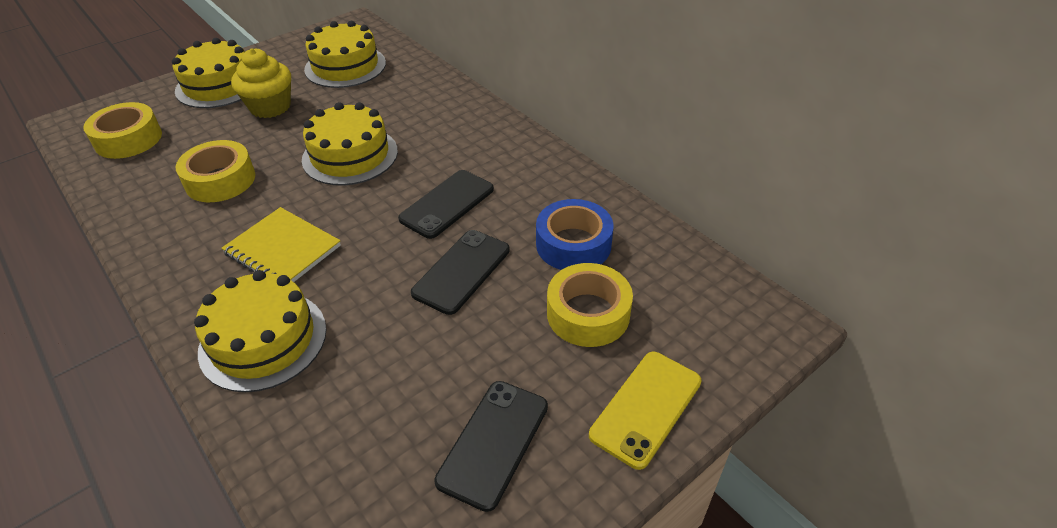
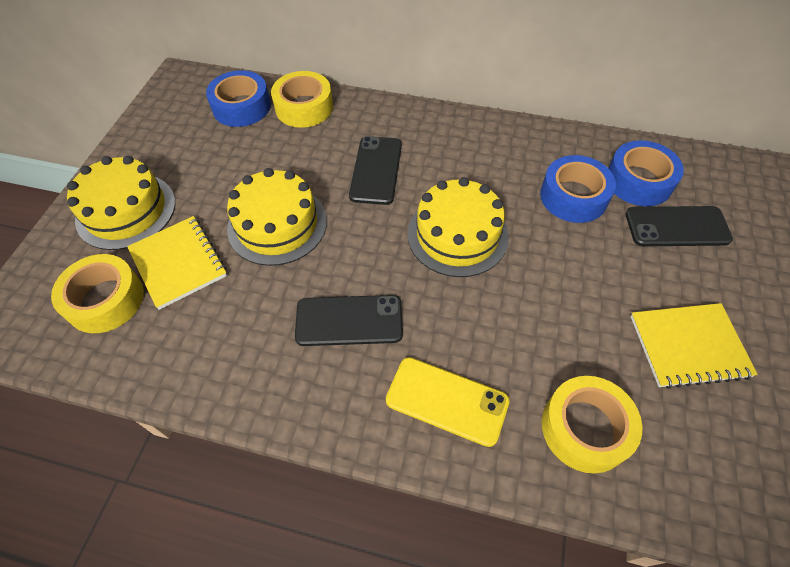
blue tape: 1 -> 3
yellow cake: 4 -> 3
yellow cupcake: 1 -> 0
yellow notebook: 1 -> 2

